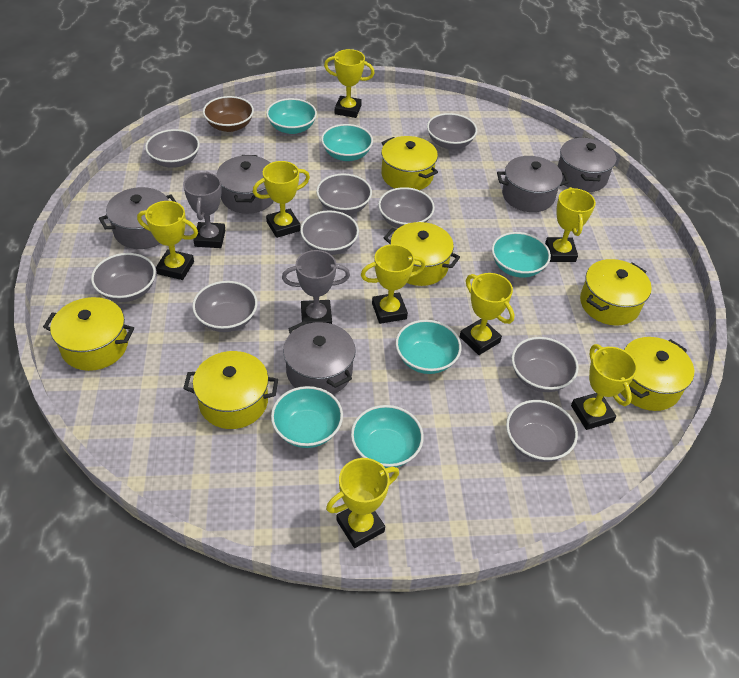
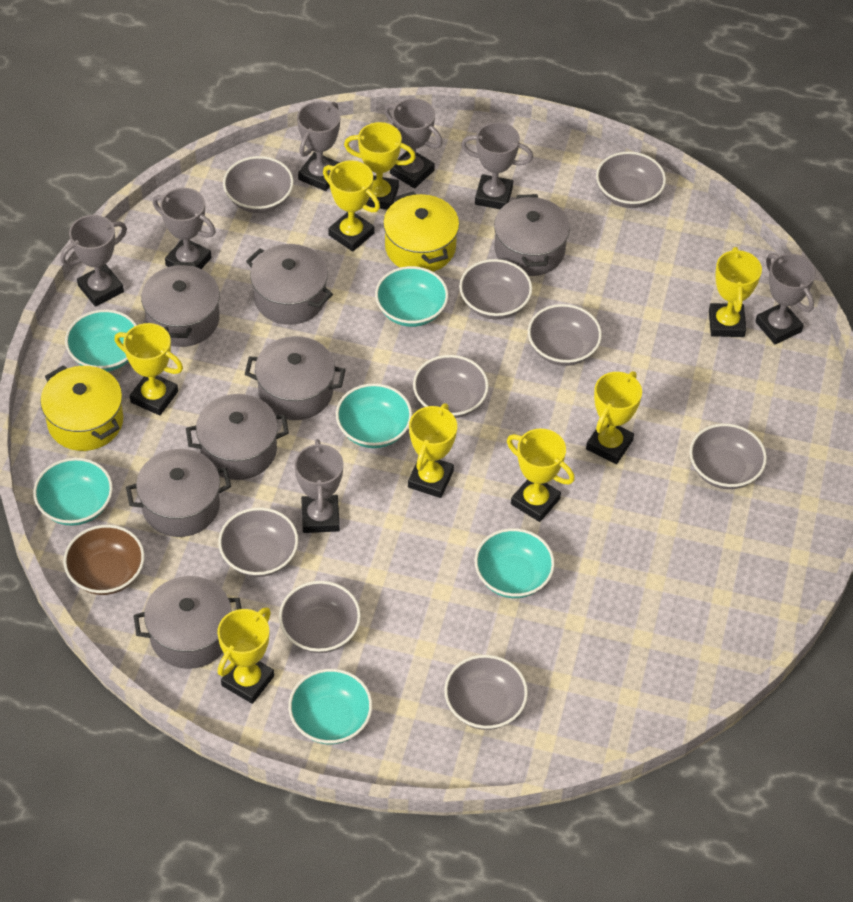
grey pot: 5 -> 7
grey trophy: 2 -> 7
yellow pot: 6 -> 2

